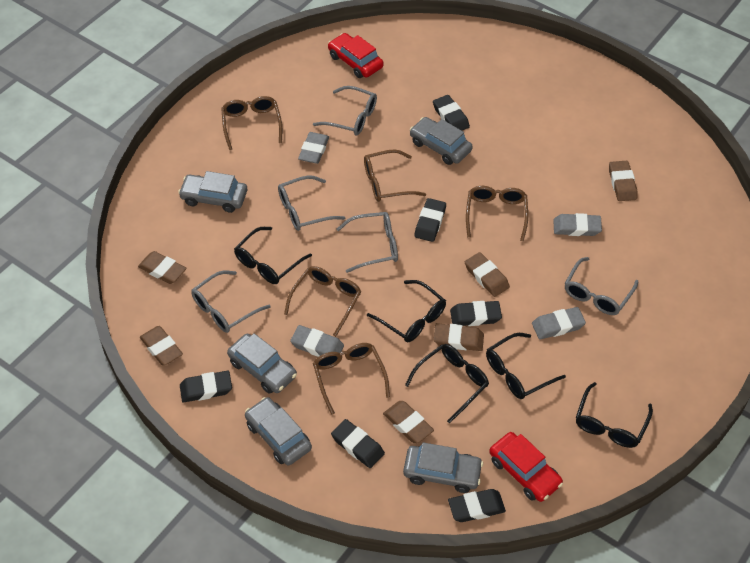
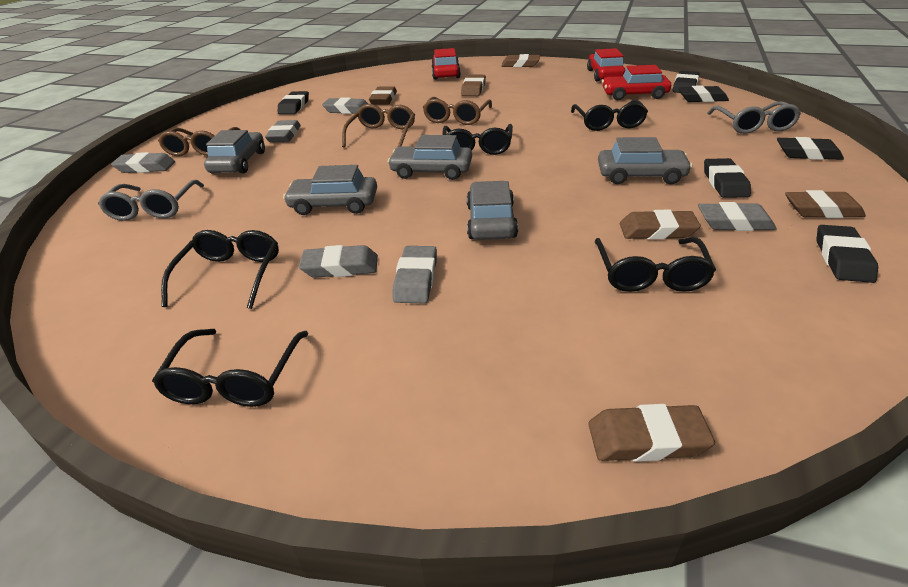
brown glasses: 5 -> 3
grey eraser: 4 -> 6
grey glasses: 5 -> 2
red car: 2 -> 3

